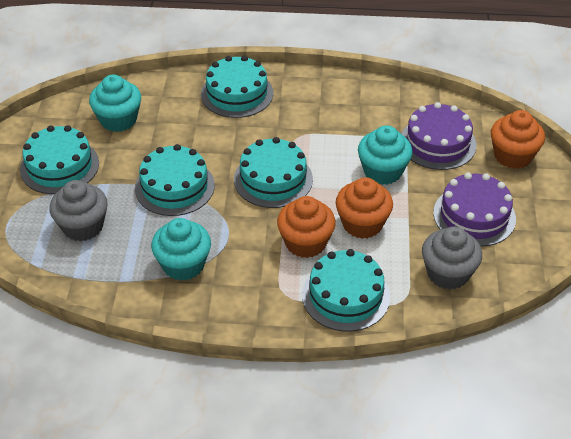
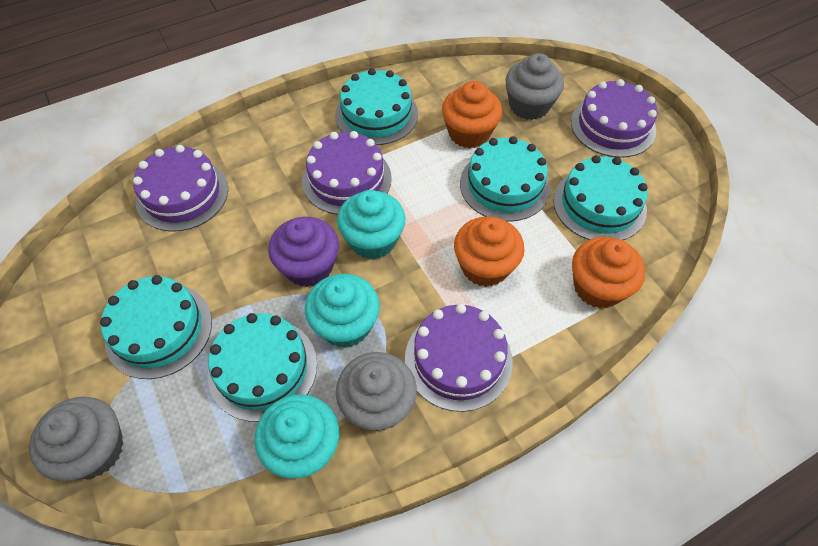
grey cupcake: 2 -> 3
purple cake: 2 -> 4
purple cupcake: 0 -> 1

